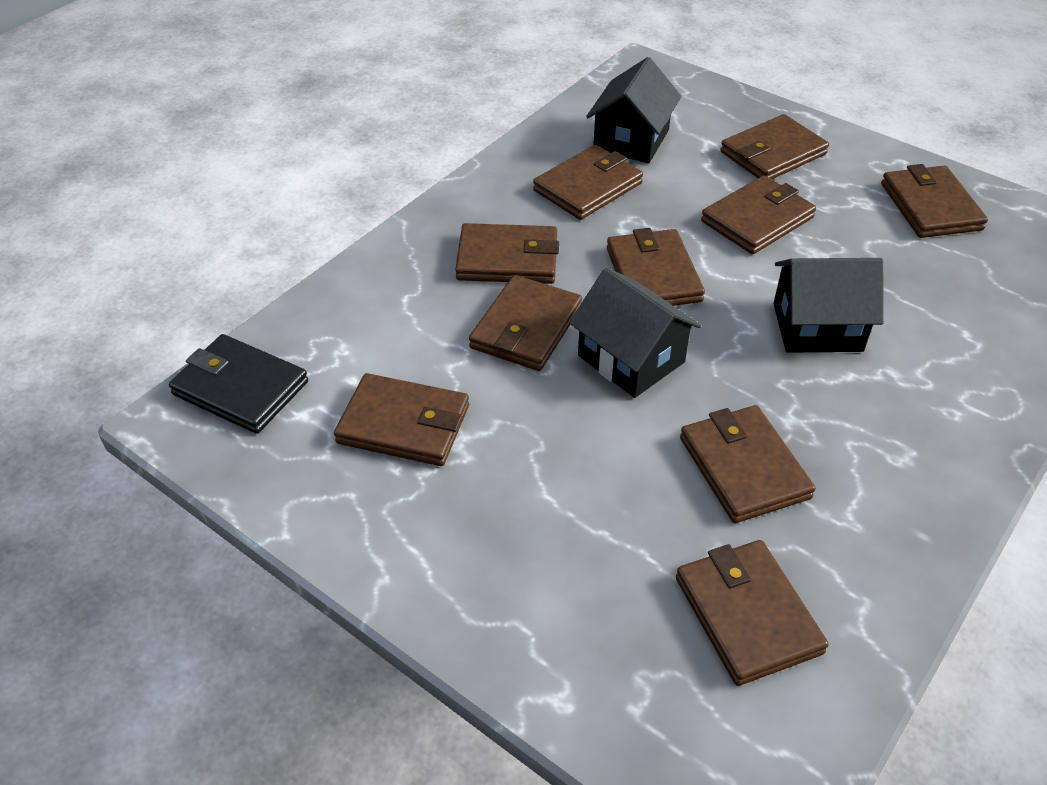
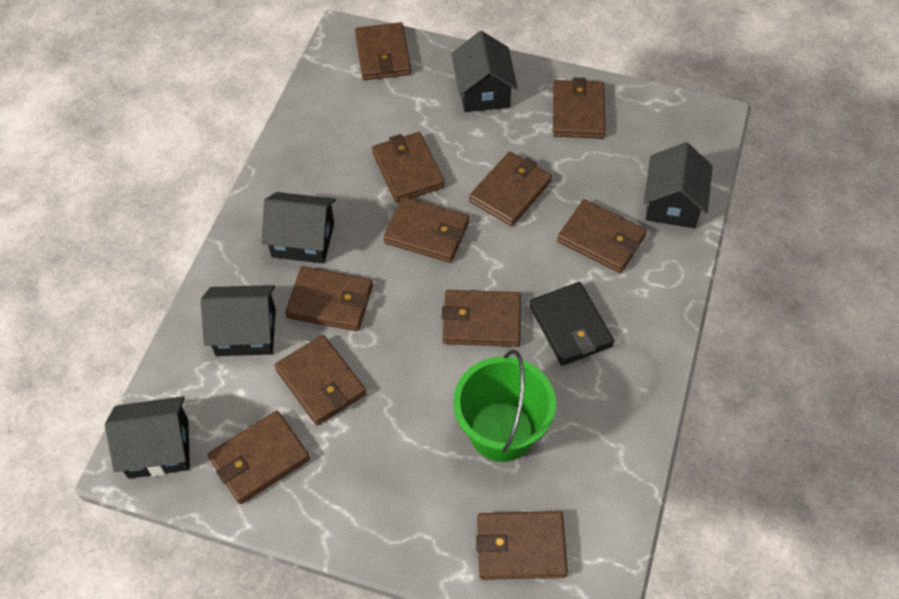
black house: 3 -> 5
brown wallet: 10 -> 11
green bucket: 0 -> 1

